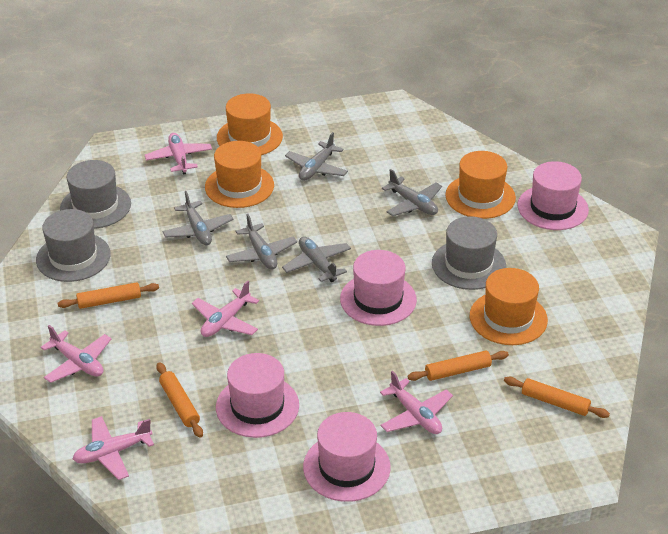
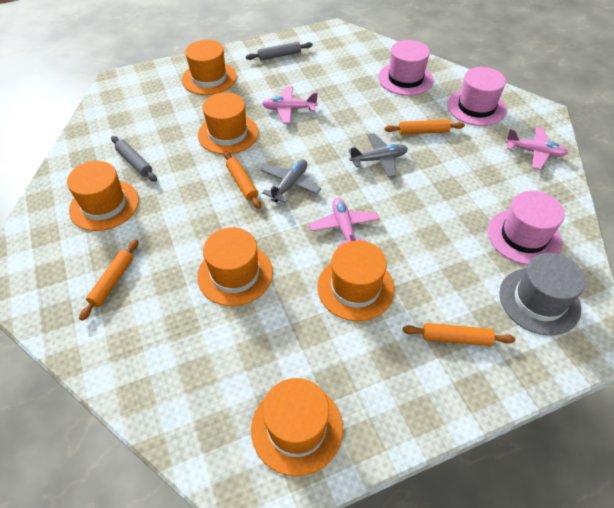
grey hat: 3 -> 1
grey plane: 5 -> 2
grey rolling pin: 0 -> 2
orange hat: 4 -> 6
pink hat: 4 -> 3
pink plane: 5 -> 3

